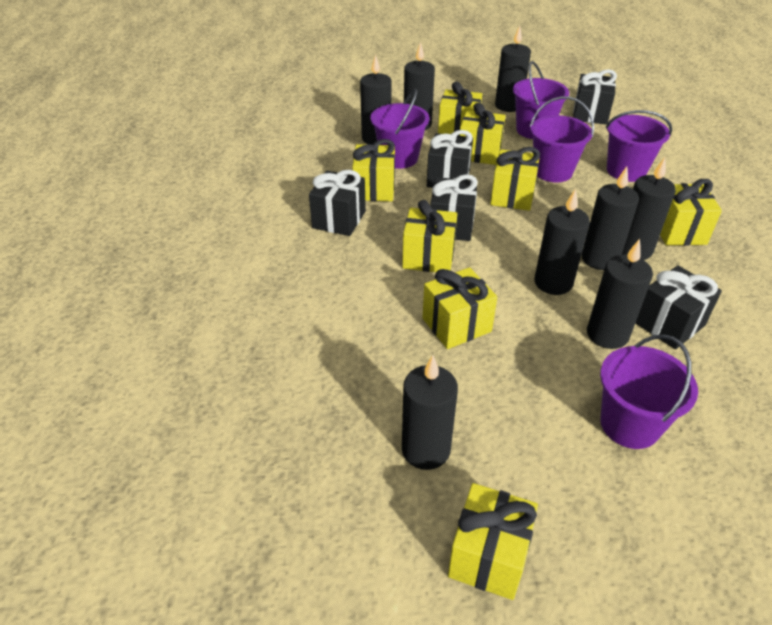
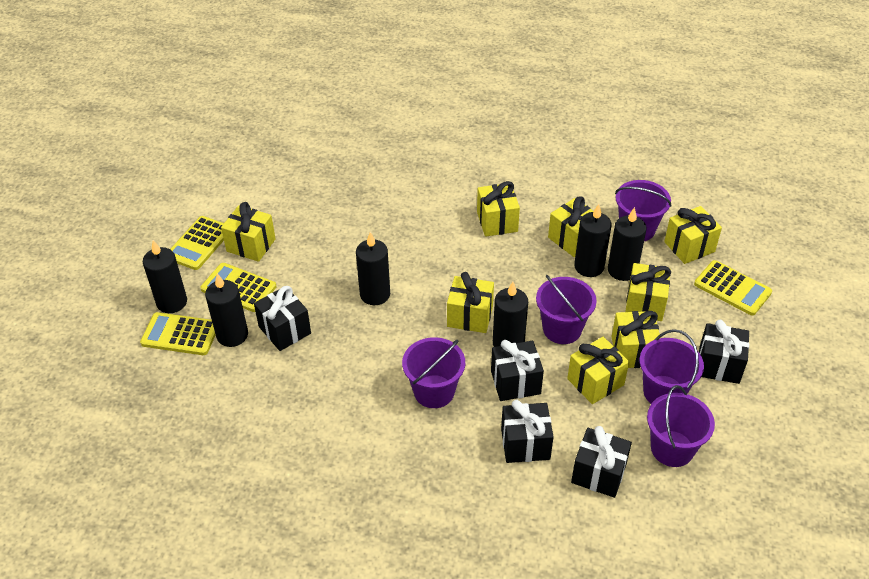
black candle: 8 -> 6
yellow calculator: 0 -> 4

